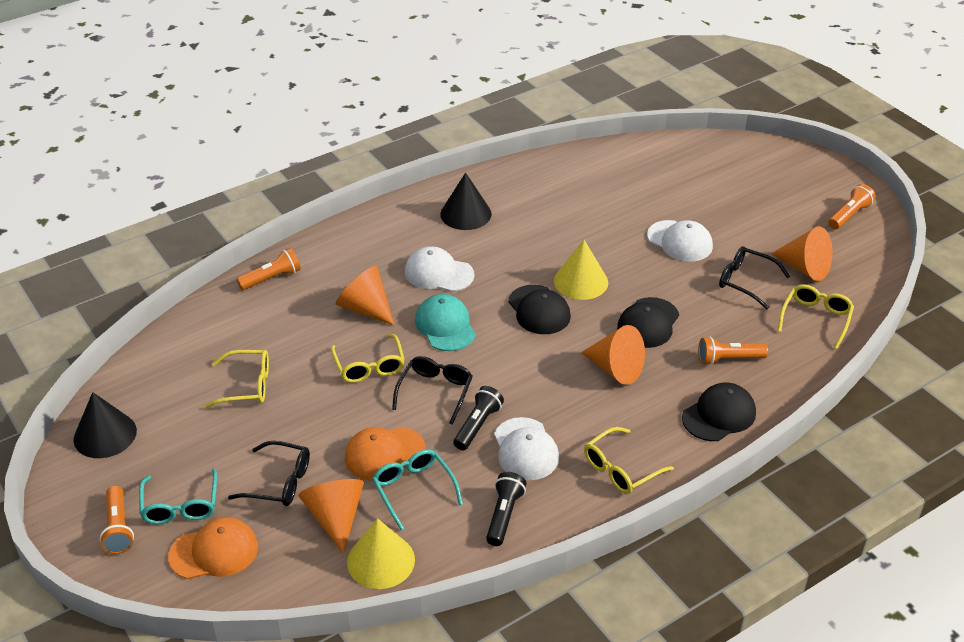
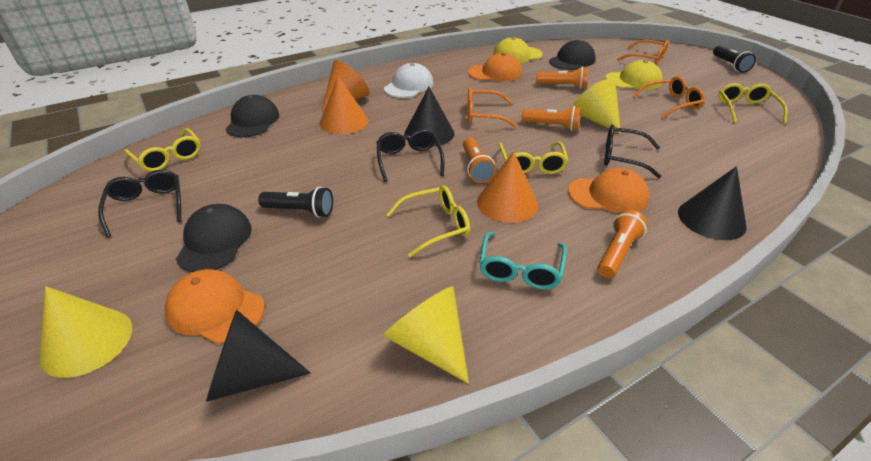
black cone: 2 -> 3
orange cap: 2 -> 3
orange cone: 4 -> 3
orange glasses: 0 -> 3
turquoise cap: 1 -> 0
turquoise glasses: 2 -> 1
white cap: 3 -> 1
yellow cap: 0 -> 2
yellow cone: 2 -> 3

